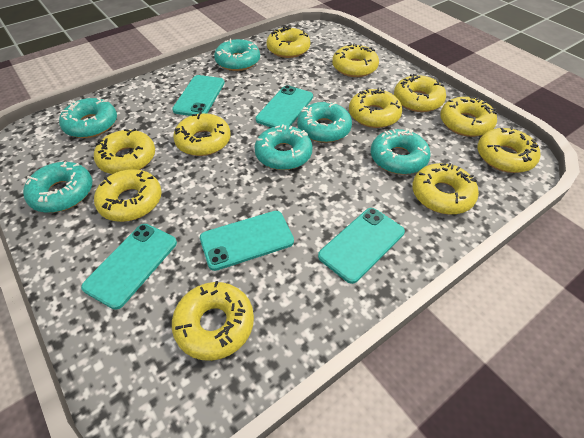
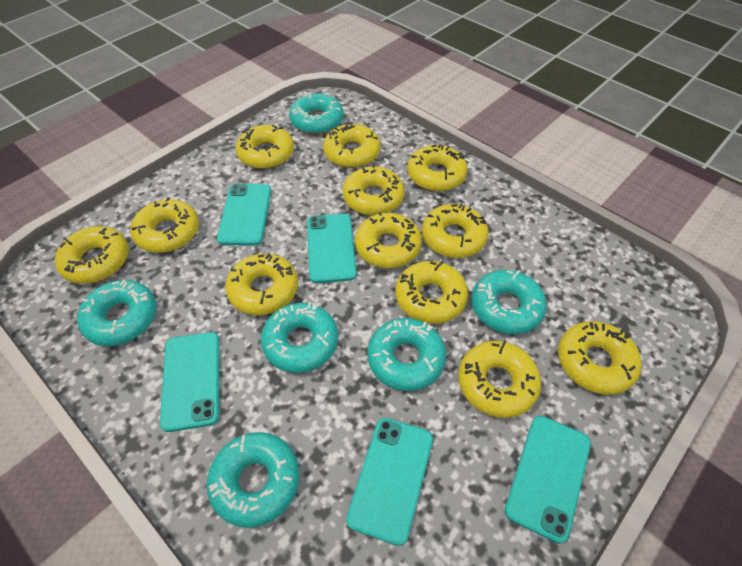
yellow donut: 11 -> 12

